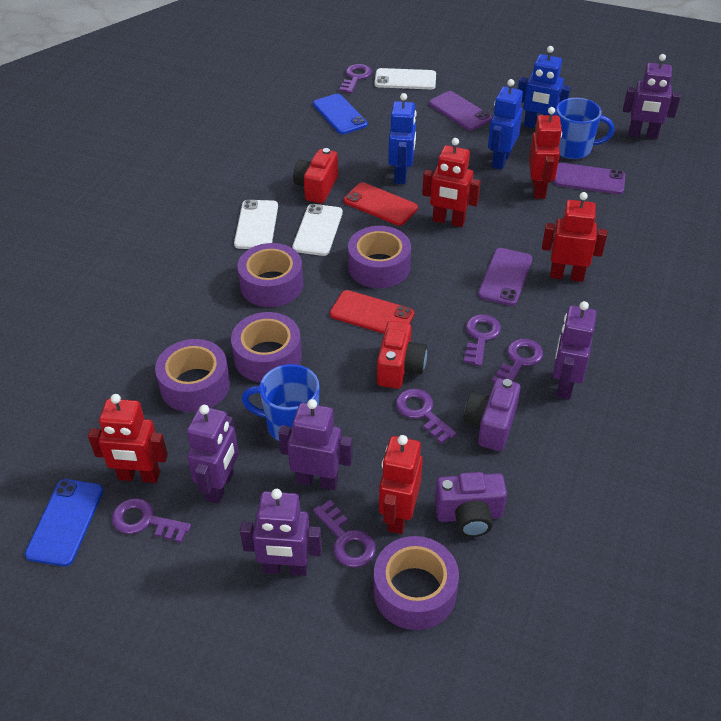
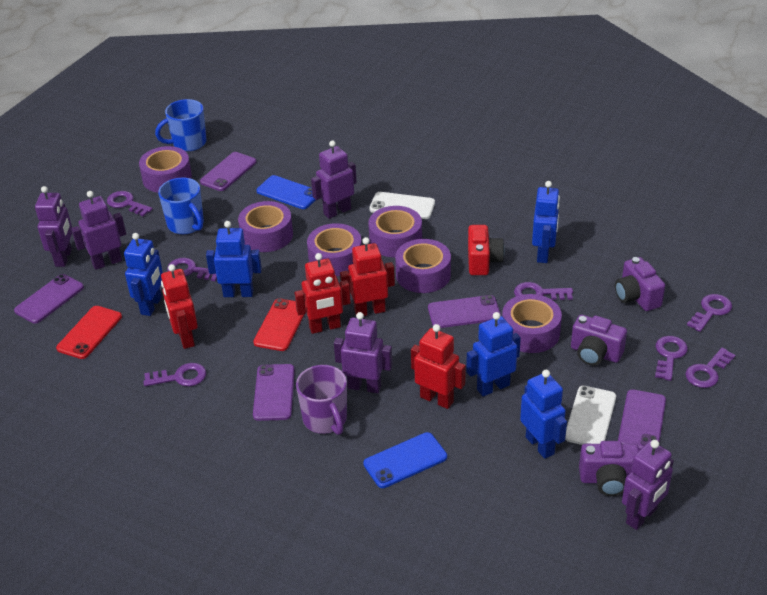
blue robot: 3 -> 5
purple camera: 2 -> 3
purple key: 6 -> 7
purple mug: 0 -> 1
purple phone: 3 -> 5
purple tape: 5 -> 6
red camera: 2 -> 1
red robot: 5 -> 4
white phone: 3 -> 2

